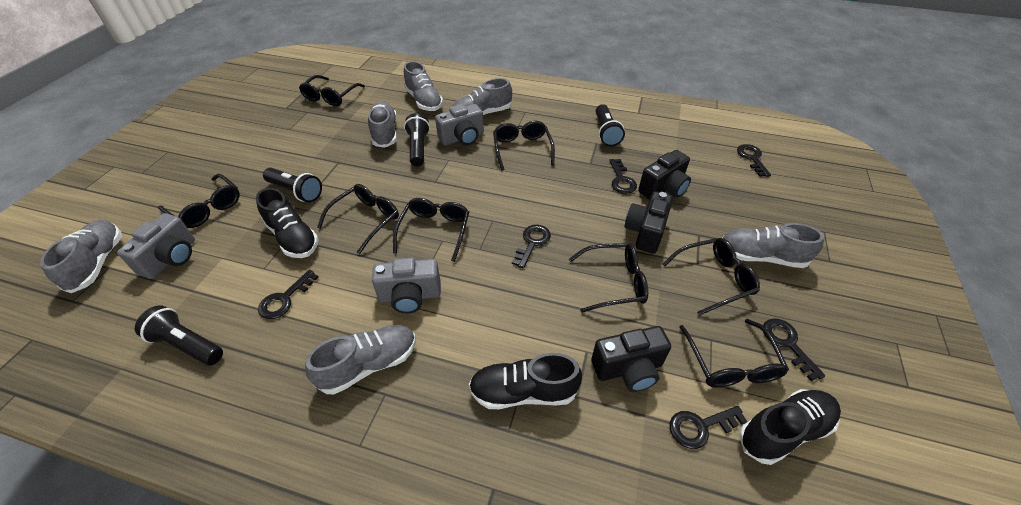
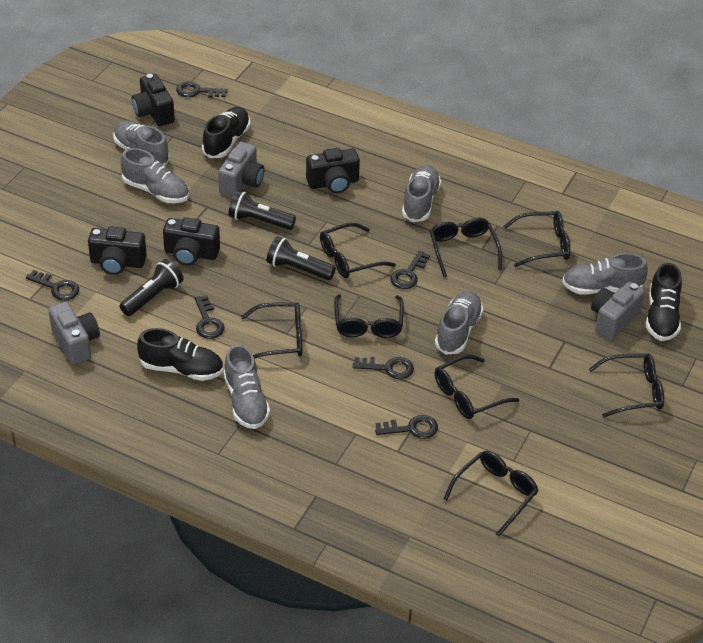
black camera: 3 -> 4
black flashlight: 4 -> 3

